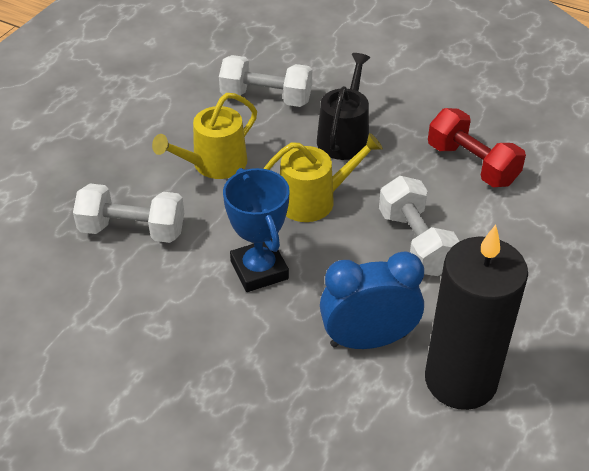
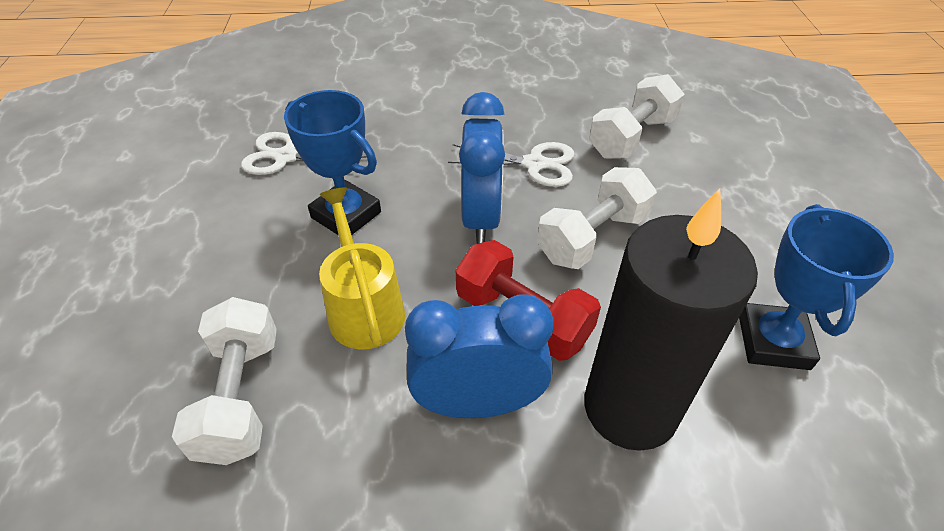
black watering can: 1 -> 0
blue clock: 1 -> 2
blue trophy: 1 -> 2
white scissors: 0 -> 2
yellow watering can: 2 -> 1

